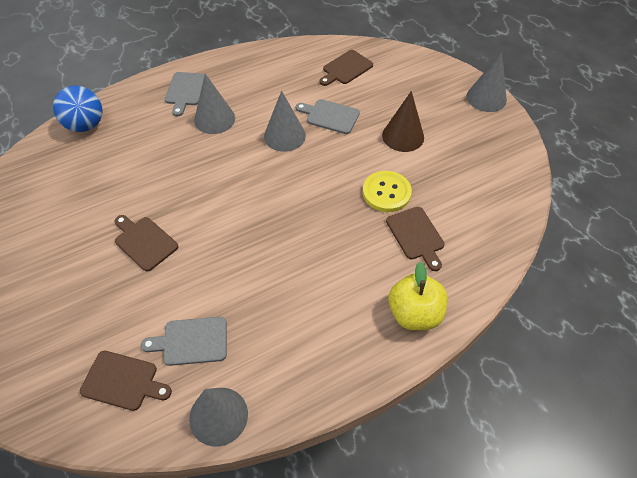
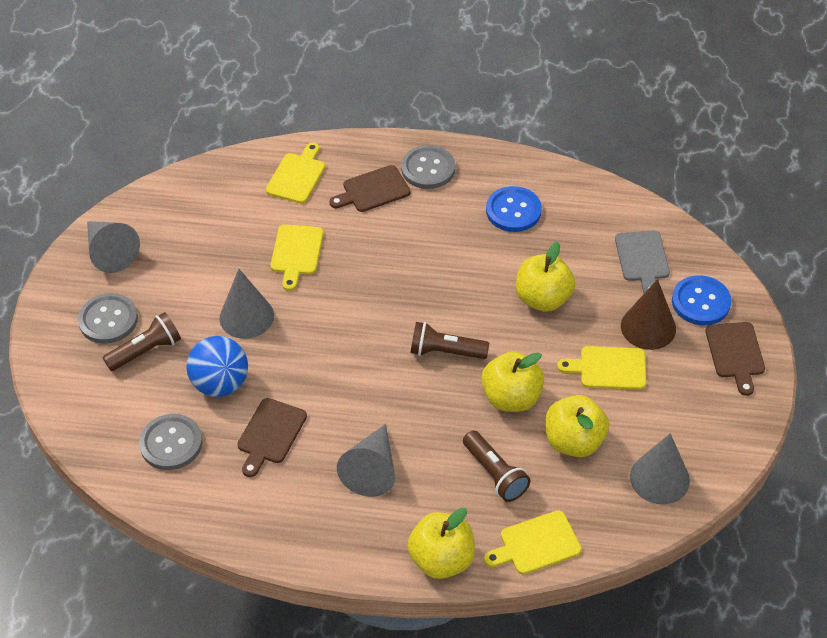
blue button: 0 -> 2
brown cutting board: 4 -> 3
brown flashlight: 0 -> 3
grey button: 0 -> 3
grey cutting board: 3 -> 1
yellow apple: 1 -> 4
yellow button: 1 -> 0
yellow cutting board: 0 -> 4

